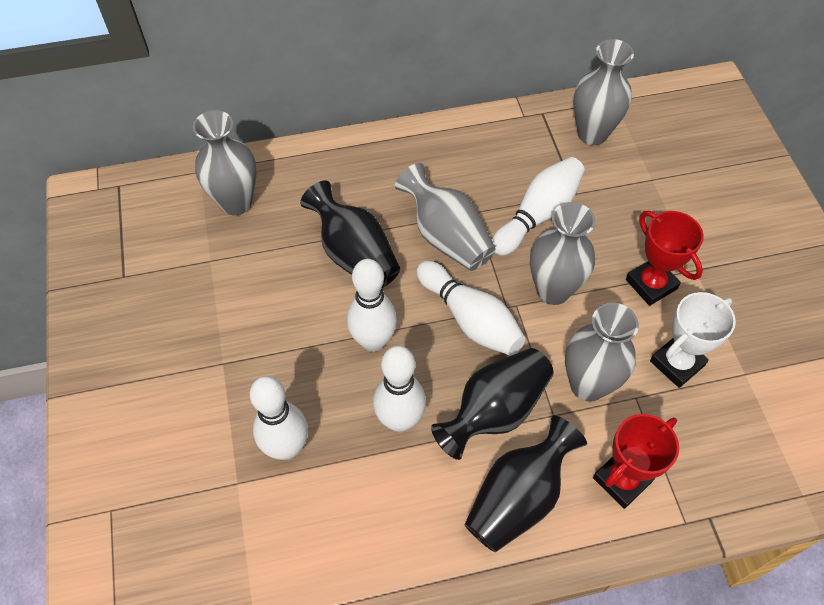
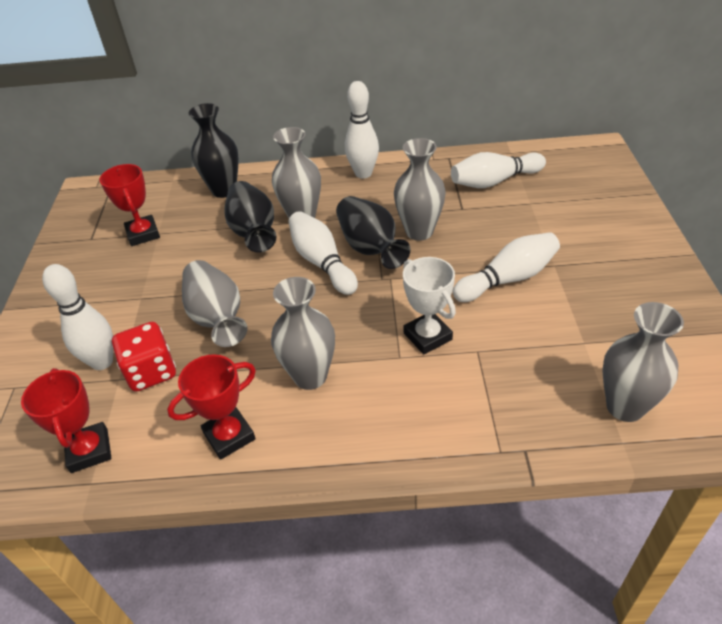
red dice: 0 -> 1
red trophy: 2 -> 3

